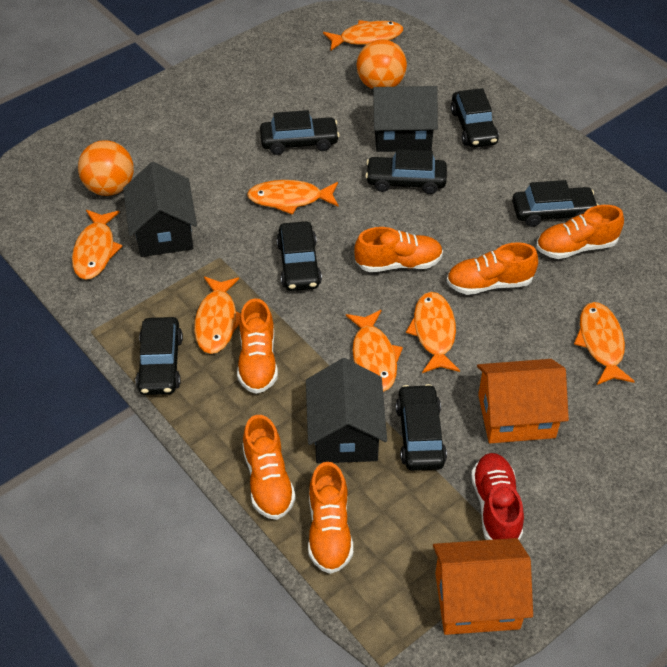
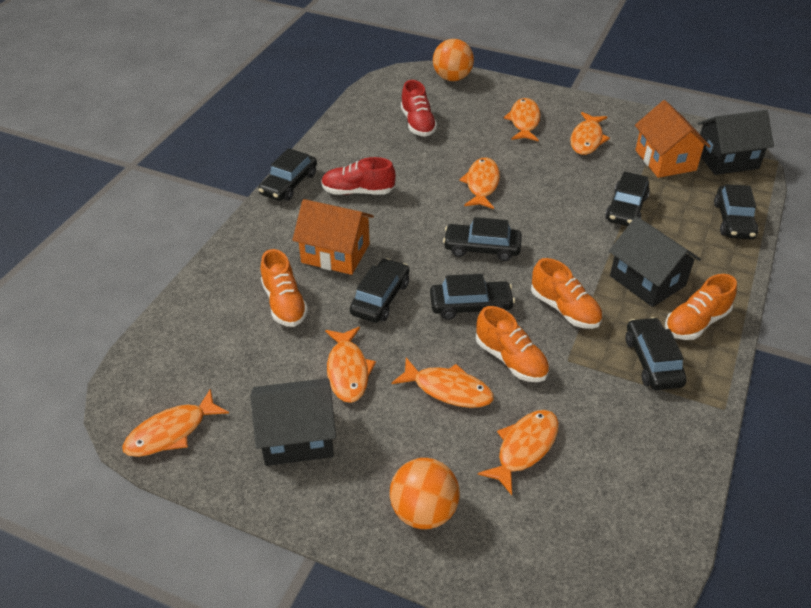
orange shoe: 6 -> 4
red shoe: 1 -> 2

